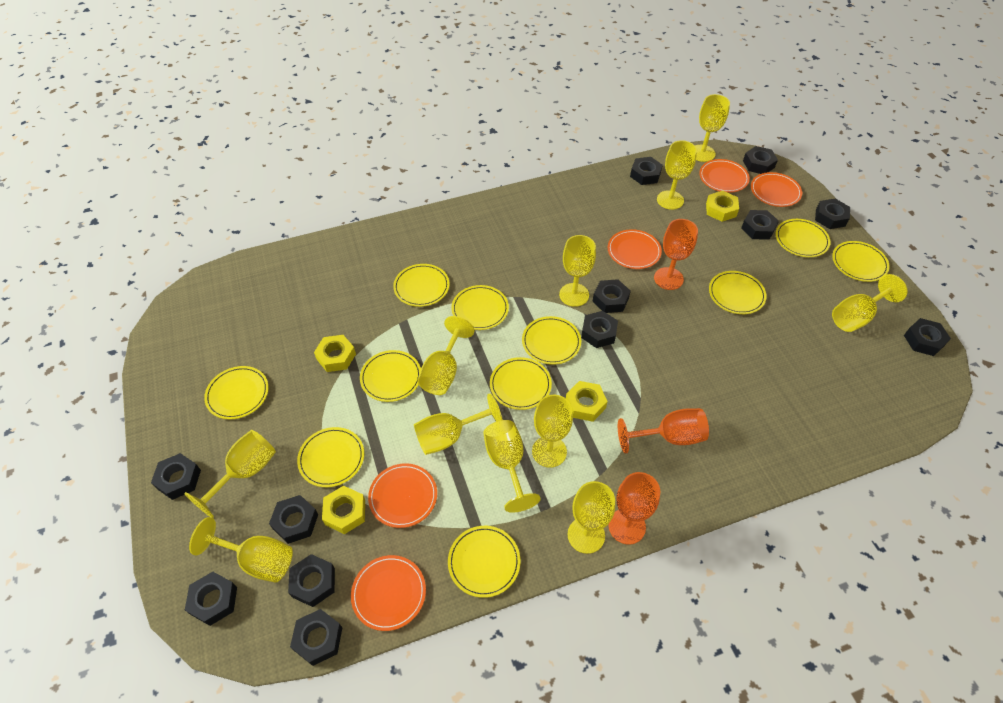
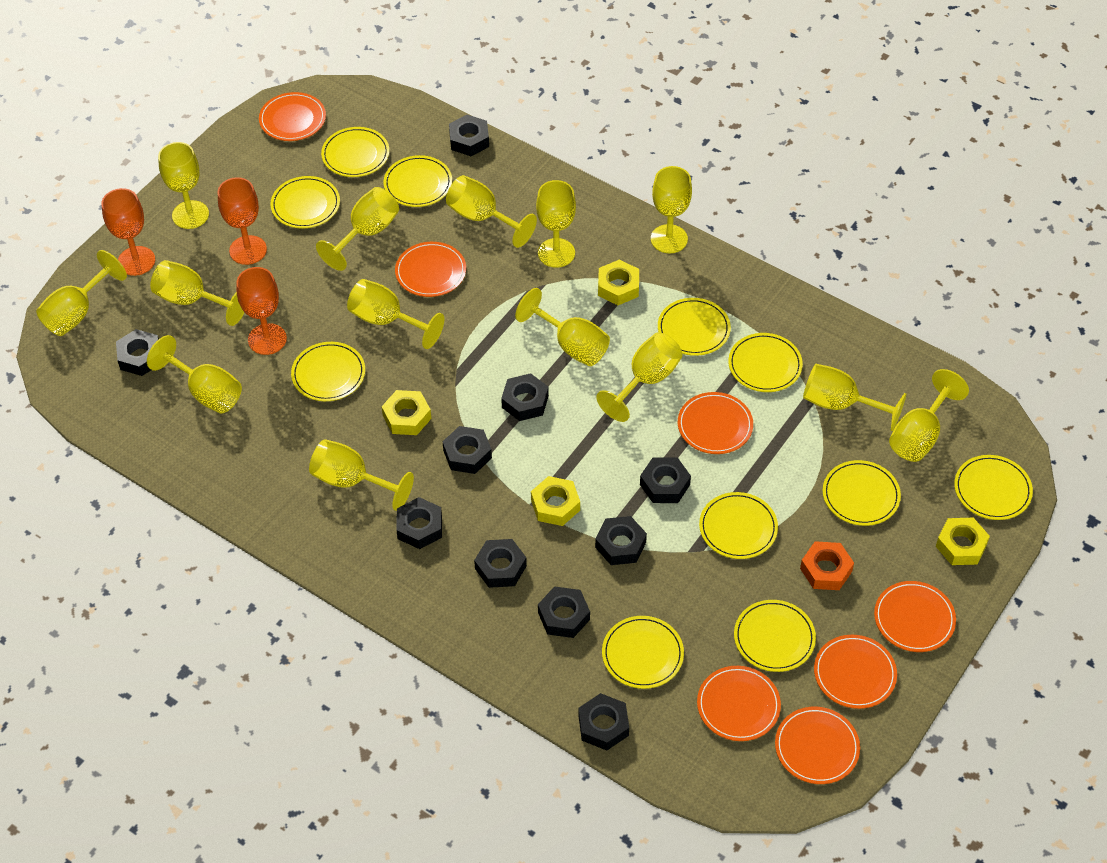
black nut: 12 -> 10
orange nut: 0 -> 1
orange plate: 5 -> 7
yellow goblet: 11 -> 14

